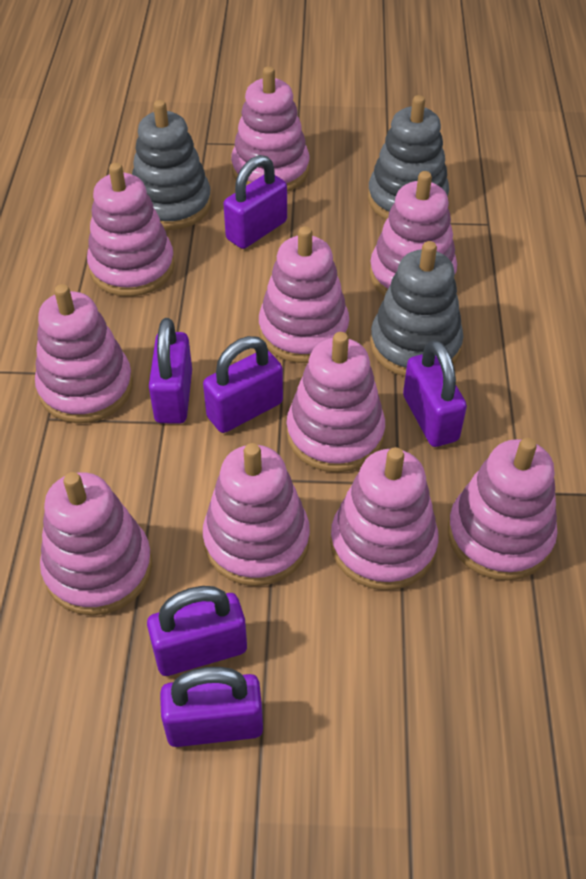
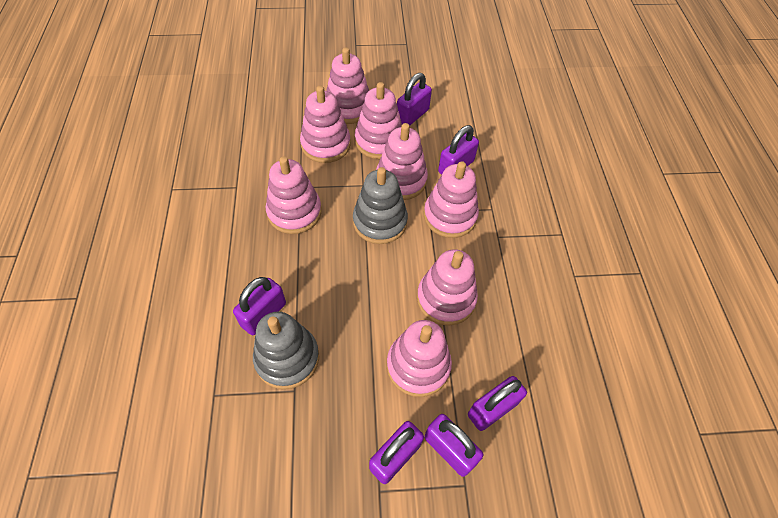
grey stacking toy: 3 -> 2
pink stacking toy: 10 -> 8

